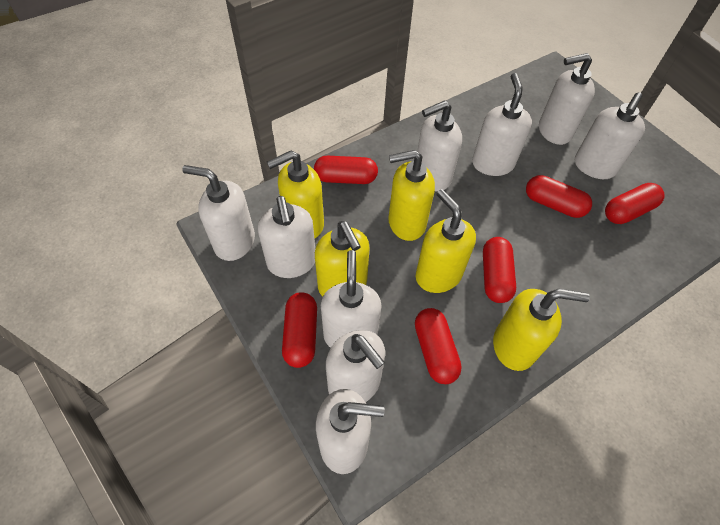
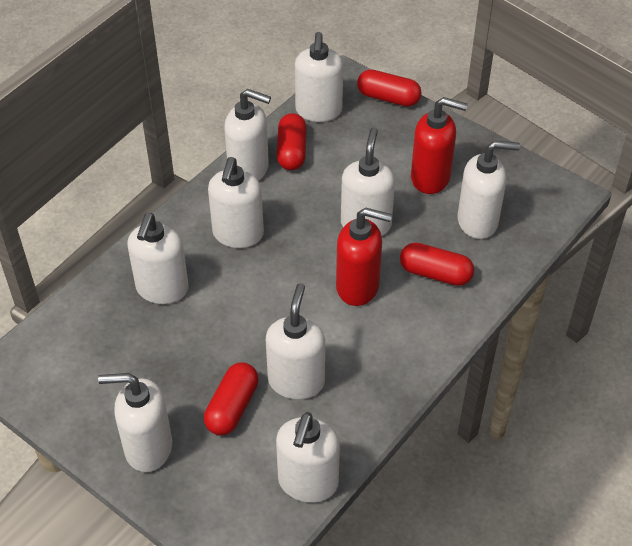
red capsule: 6 -> 4
red soap dispenser: 0 -> 2
yellow soap dispenser: 5 -> 0

